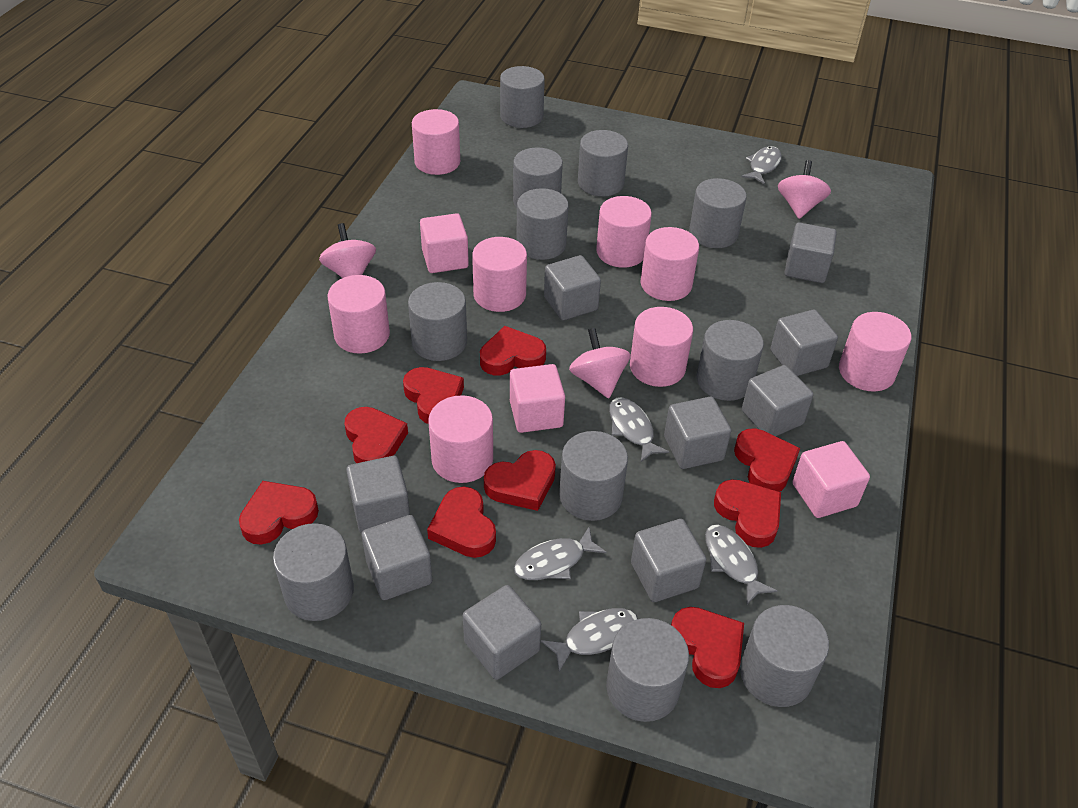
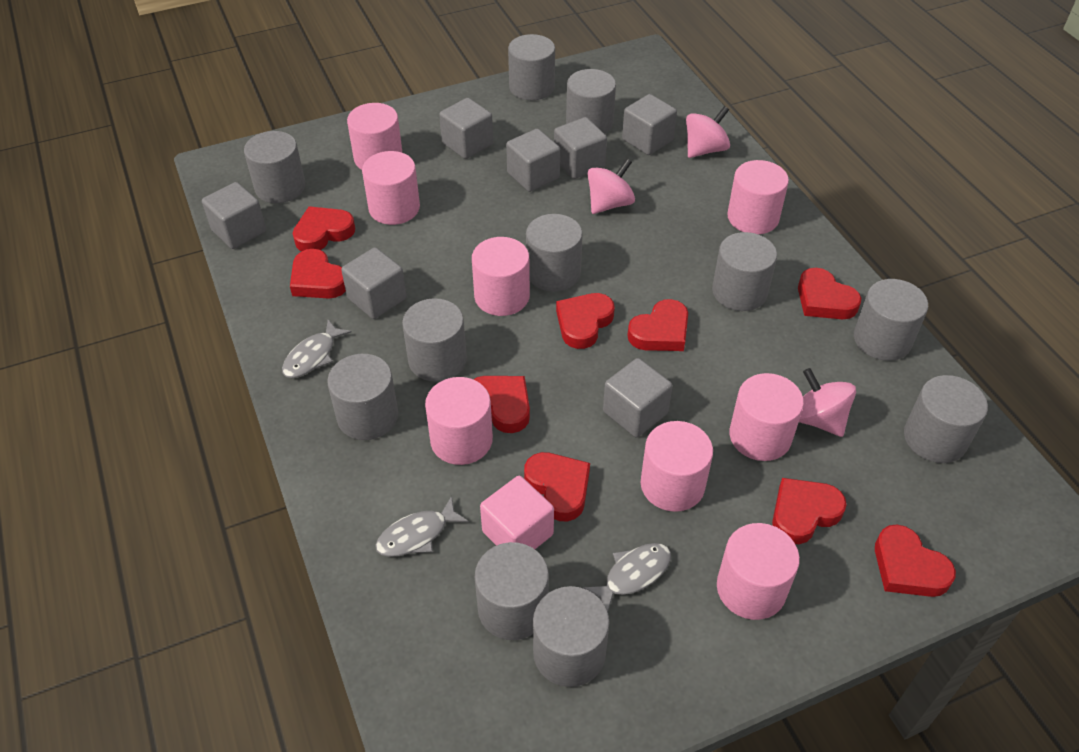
grey cube: 9 -> 7
grey fish: 5 -> 3
pink cube: 3 -> 1

